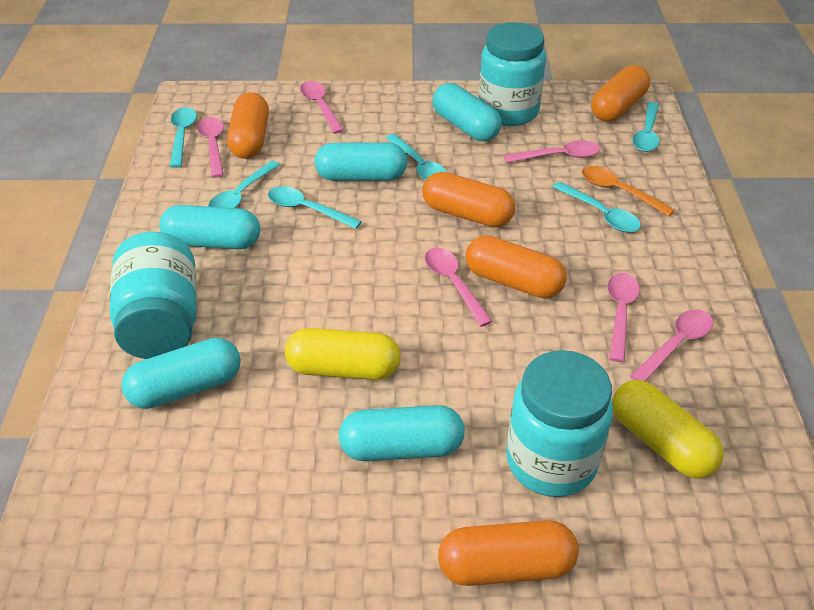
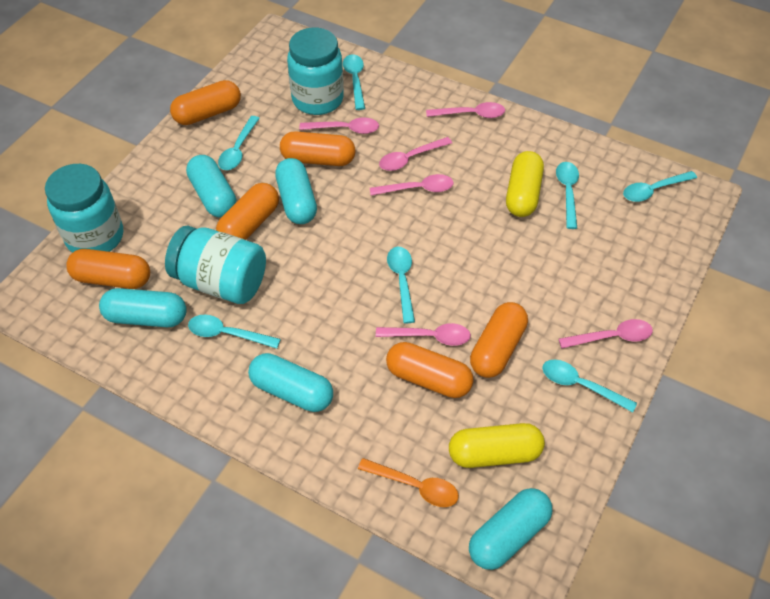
orange capsule: 5 -> 6
turquoise spoon: 6 -> 7

